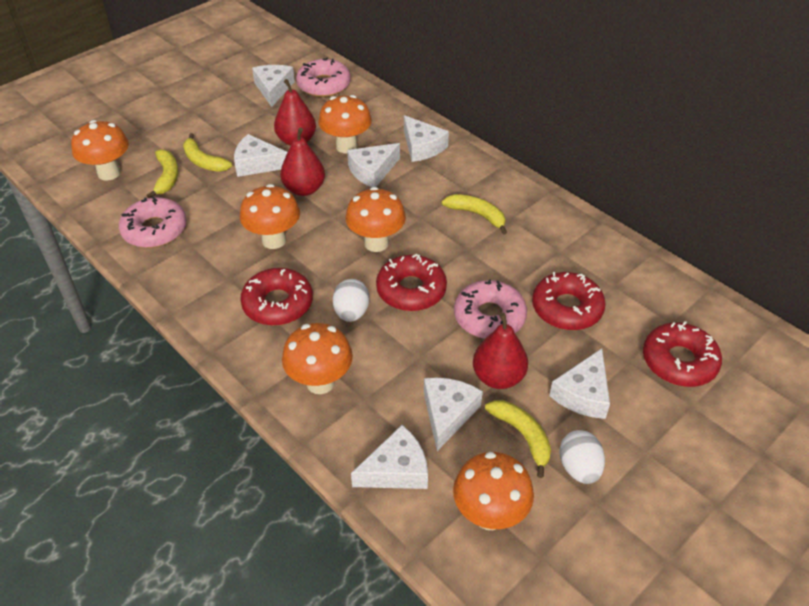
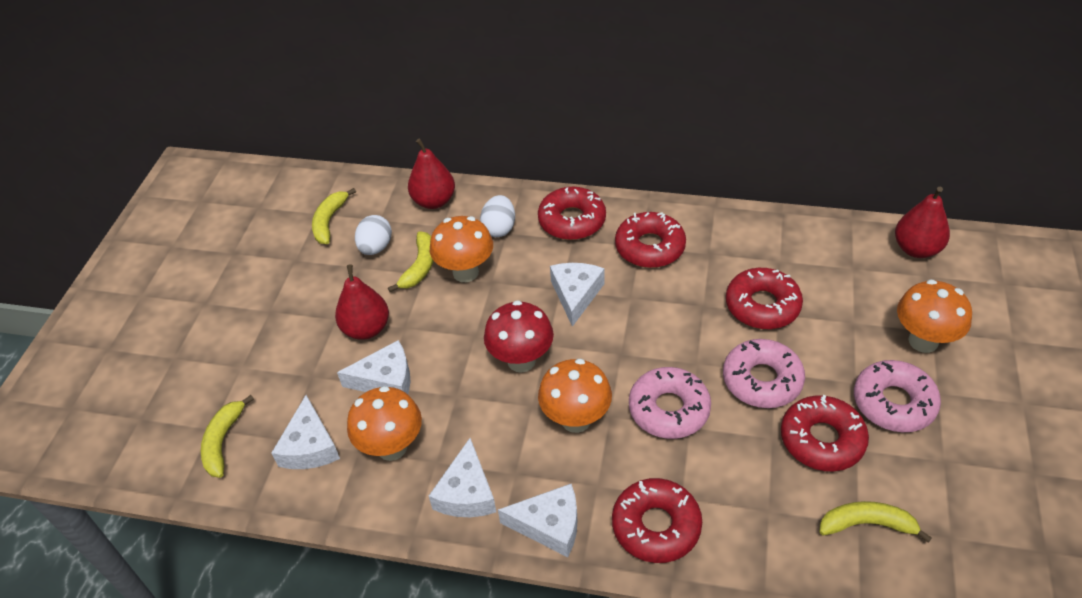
orange mushroom: 6 -> 4
red donut: 4 -> 5
red mushroom: 0 -> 1
white cheese: 7 -> 5

